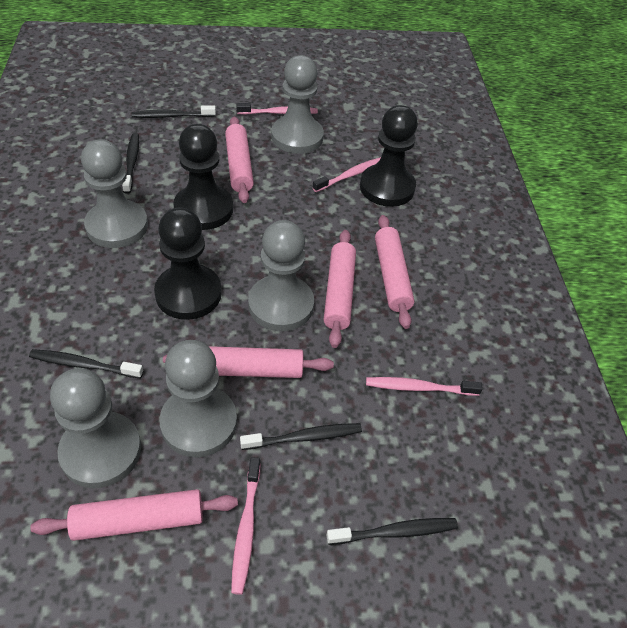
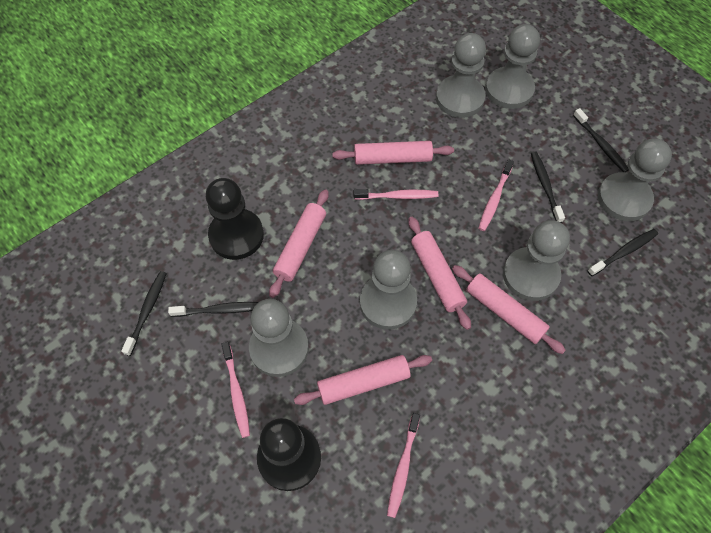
black pawn: 3 -> 2
grey pawn: 5 -> 6

